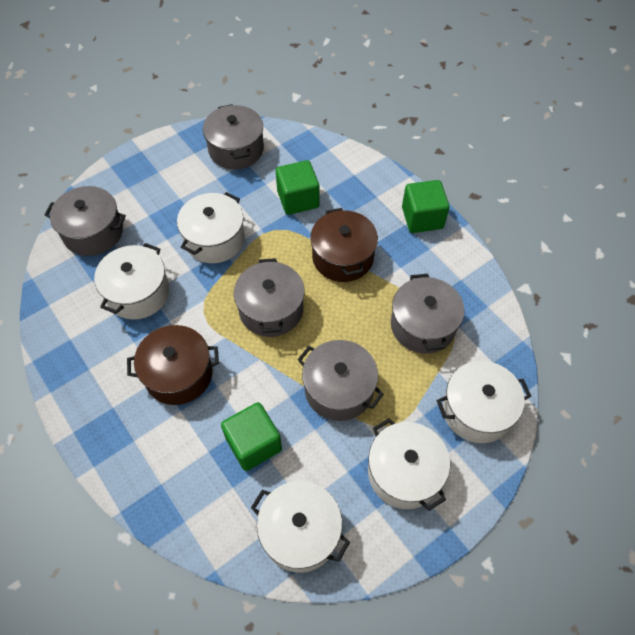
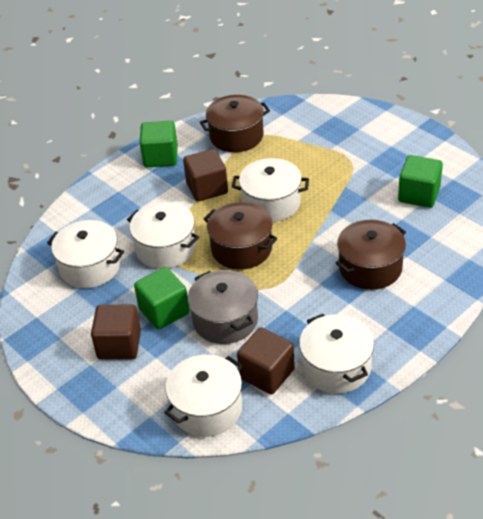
brown cube: 0 -> 3
brown pot: 2 -> 3
grey pot: 5 -> 1

